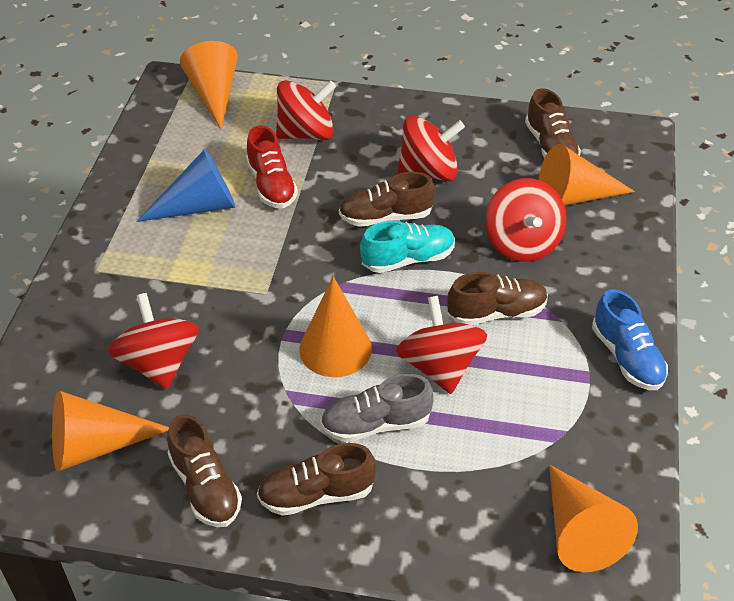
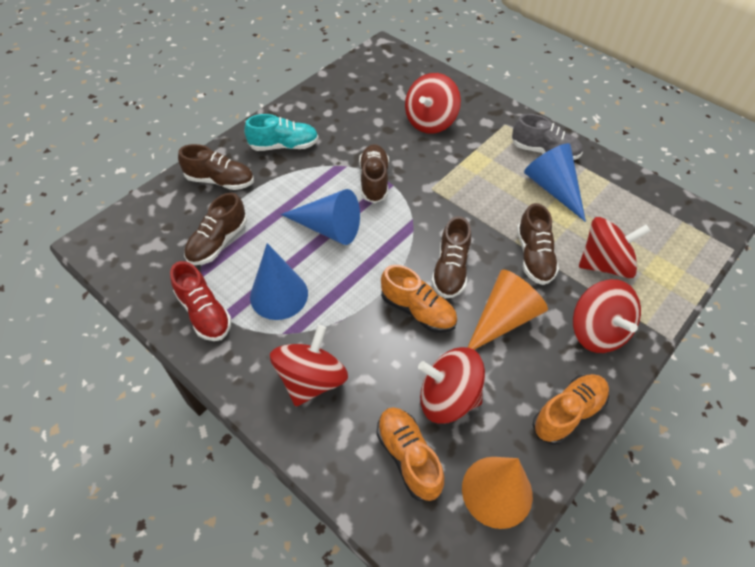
blue cone: 1 -> 3
blue shoe: 1 -> 0
orange cone: 5 -> 2
orange shoe: 0 -> 3

